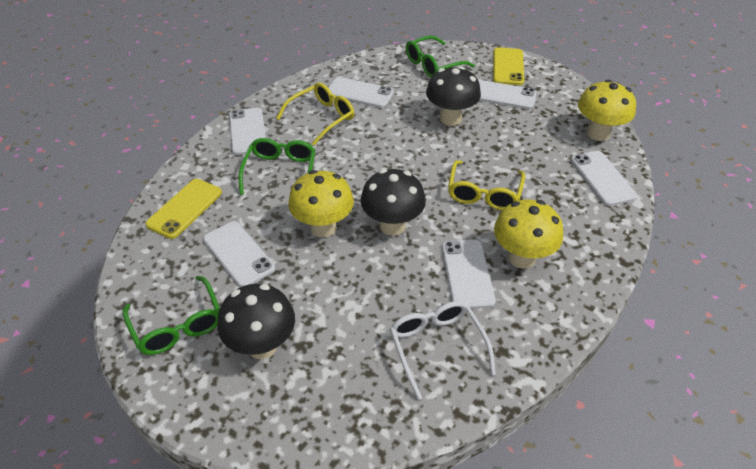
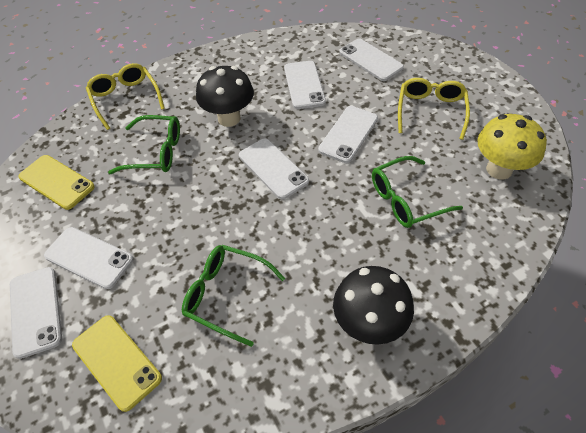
black mushroom: 3 -> 2
white glasses: 1 -> 0
yellow mushroom: 3 -> 1

